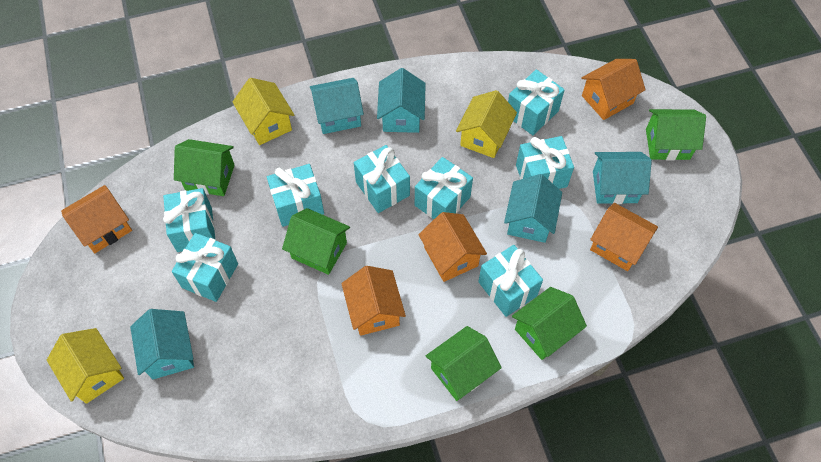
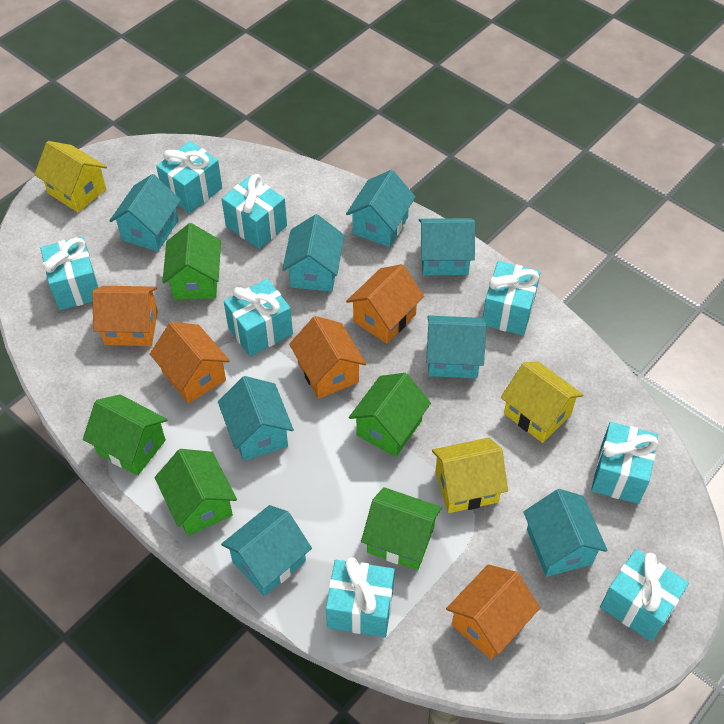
turquoise house: 5 -> 8

